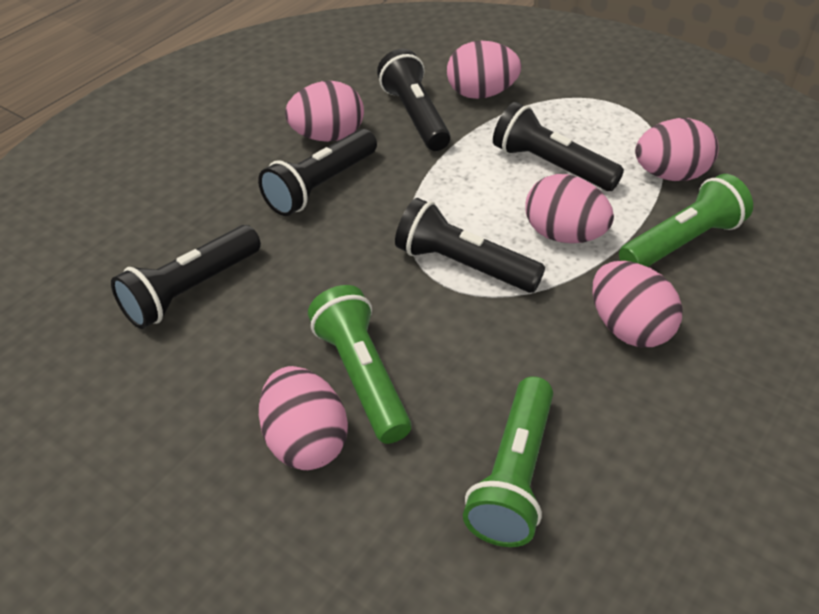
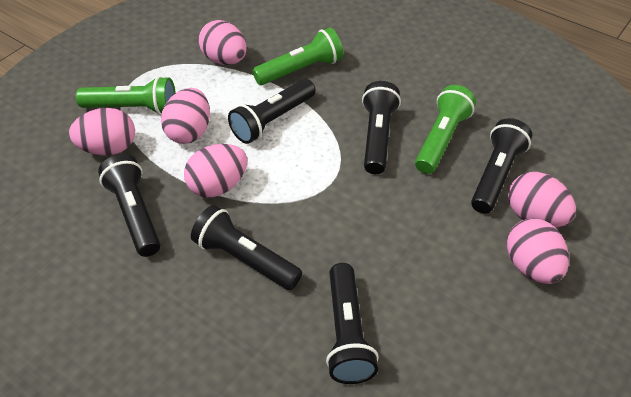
black flashlight: 5 -> 6

